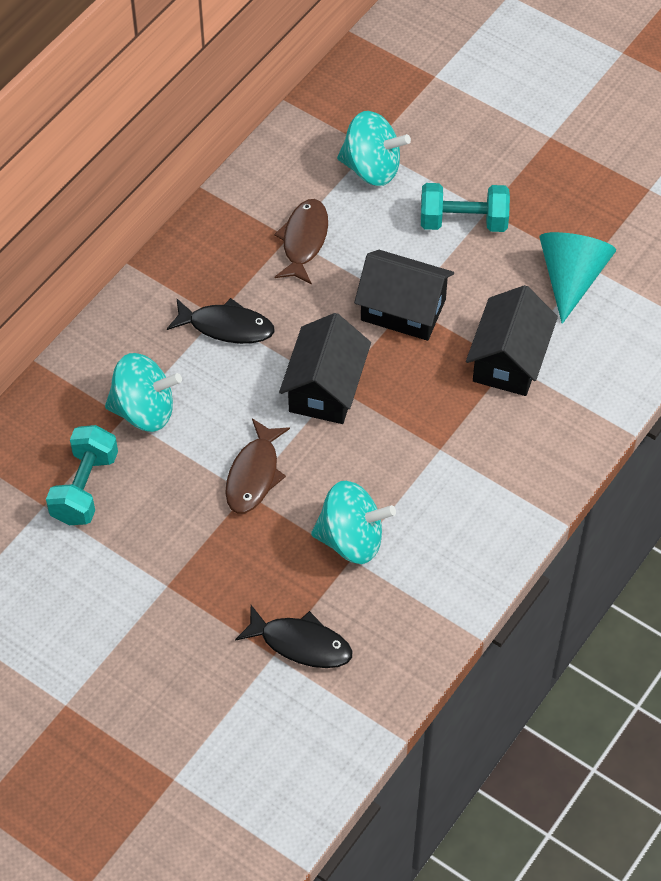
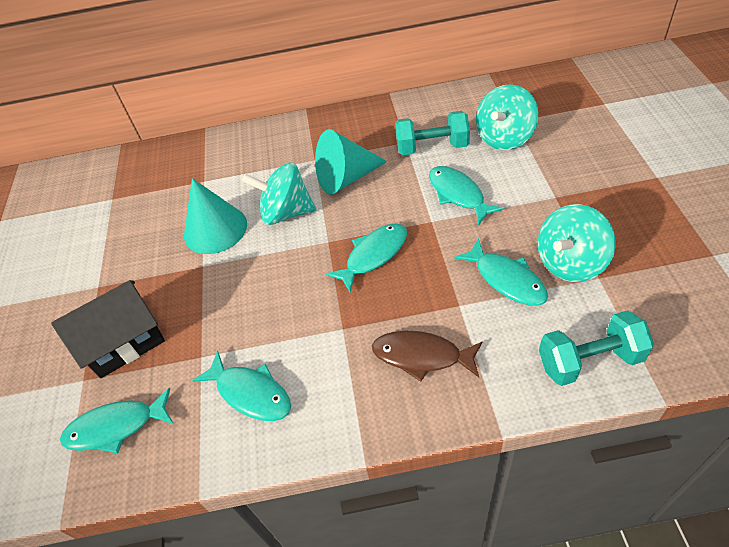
black fish: 2 -> 0
black house: 3 -> 1
brown fish: 2 -> 1
turquoise cone: 1 -> 2
turquoise fish: 0 -> 5

